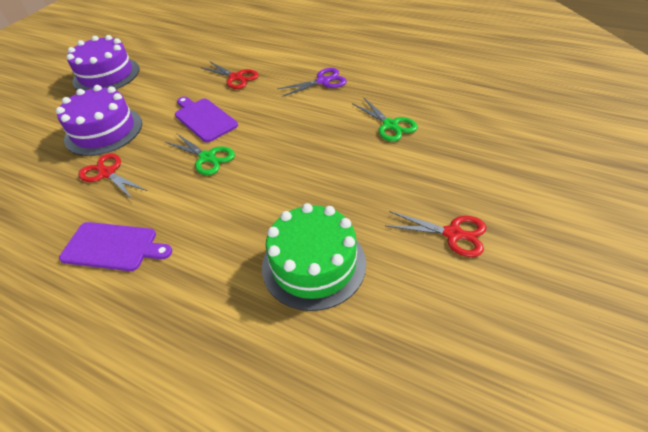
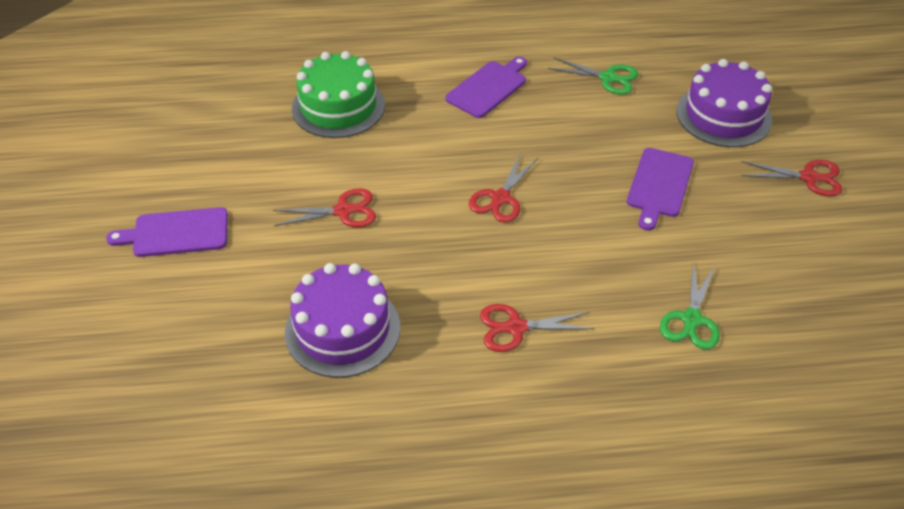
purple cutting board: 2 -> 3
purple scissors: 1 -> 0
red scissors: 3 -> 4

